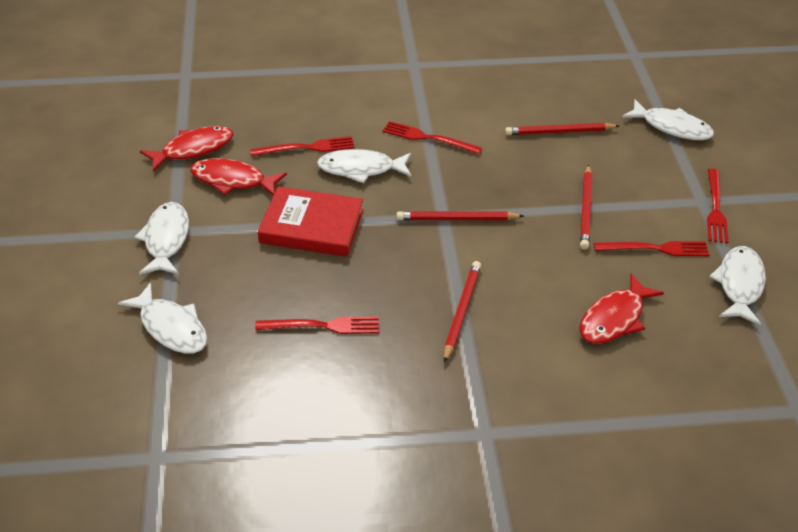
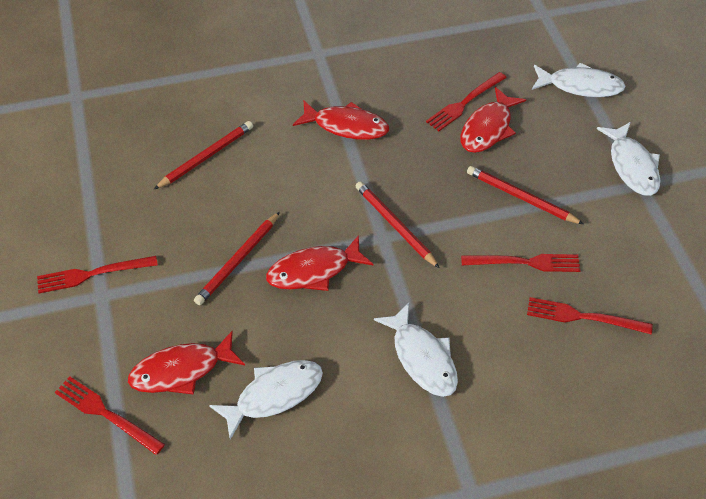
red book: 1 -> 0
red fish: 3 -> 4
white fish: 5 -> 4

